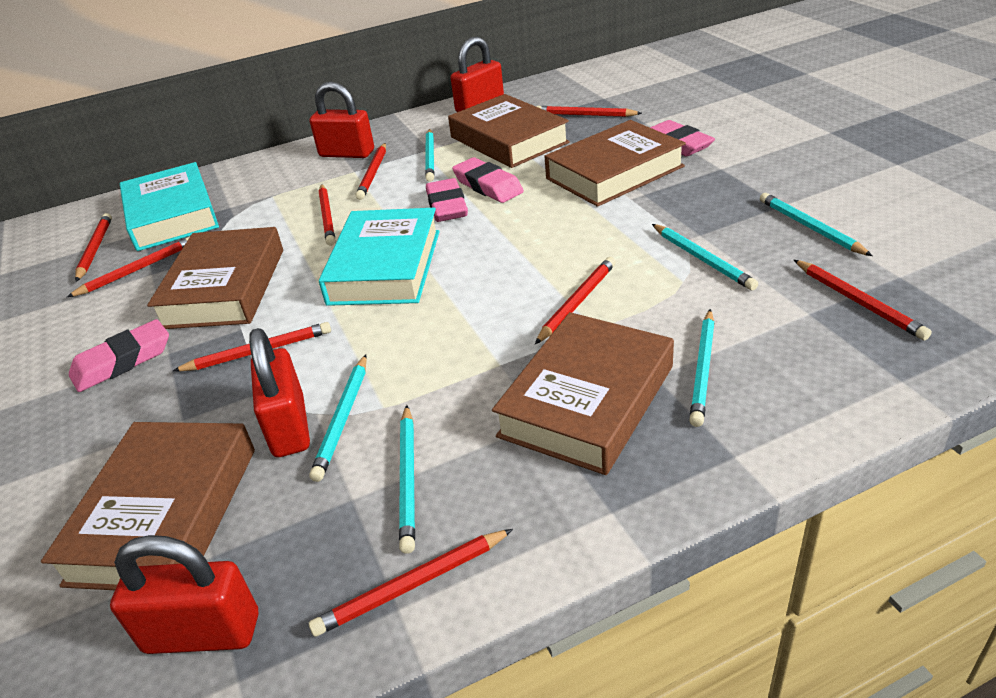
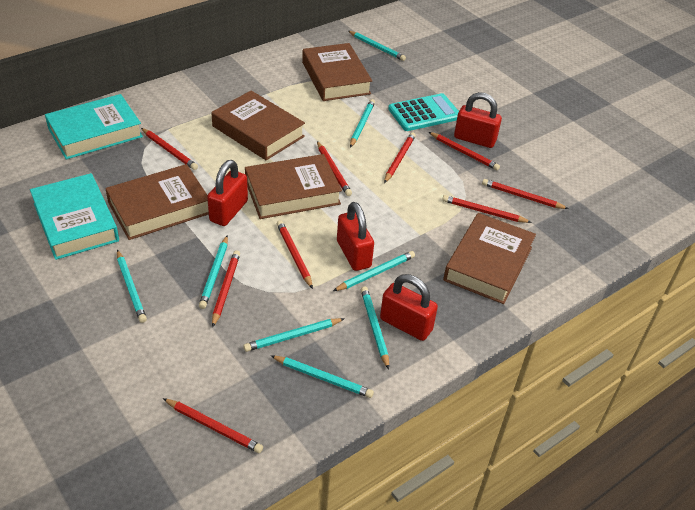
pink eraser: 4 -> 0
turquoise calculator: 0 -> 1
turquoise pencil: 6 -> 8

